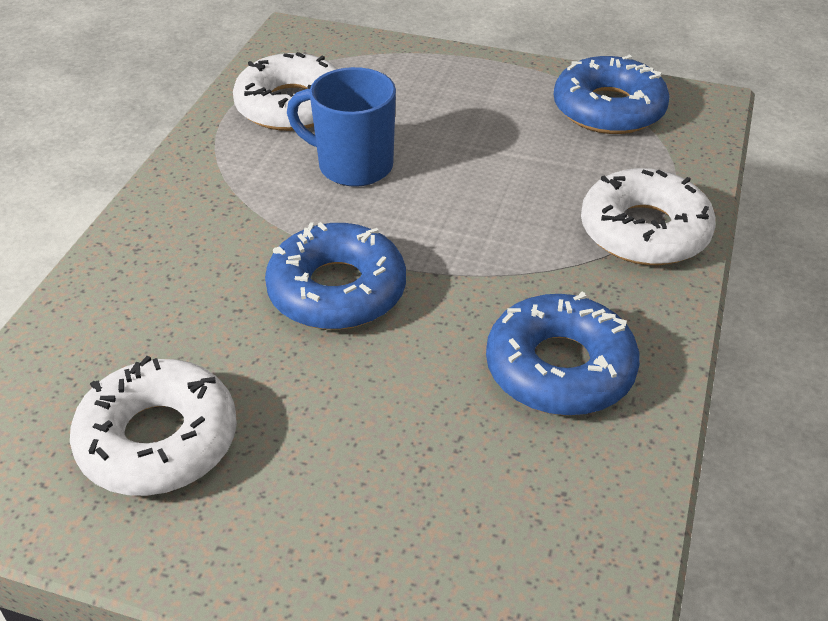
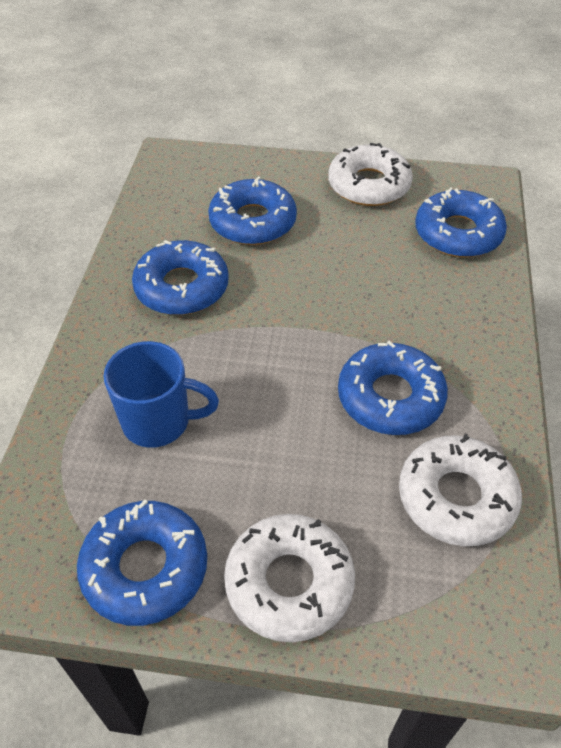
blue donut: 3 -> 5

